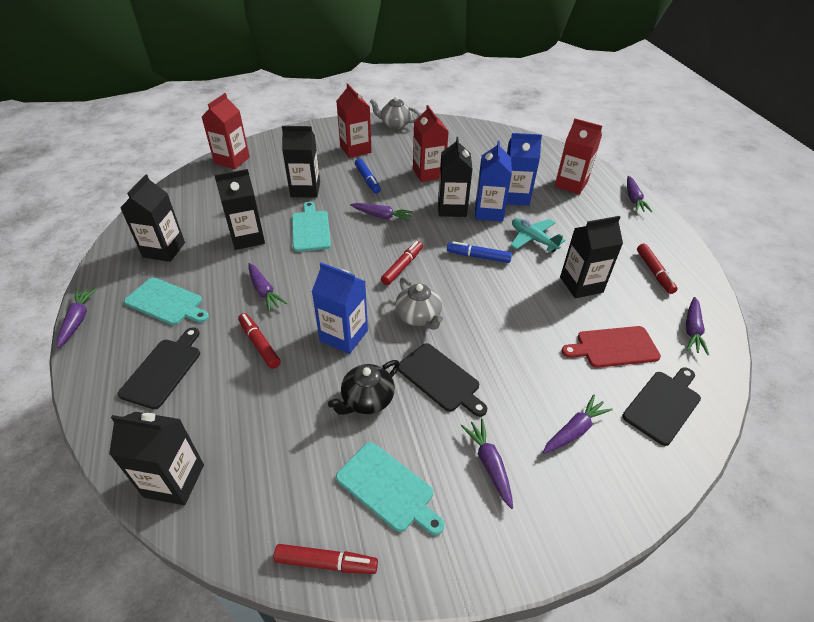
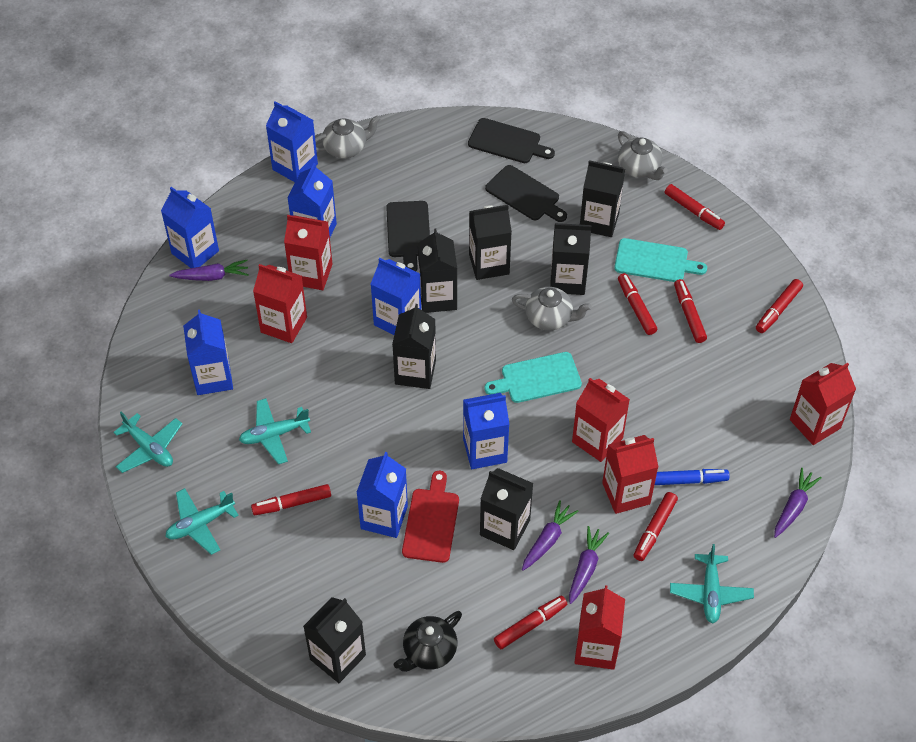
black carton: 6 -> 7
blue carton: 3 -> 7
blue marker: 2 -> 1
grey teapot: 2 -> 3
purple carrot: 7 -> 4
red carton: 4 -> 6
red marker: 4 -> 7
turquoise cutting board: 3 -> 2
turquoise plane: 1 -> 4

